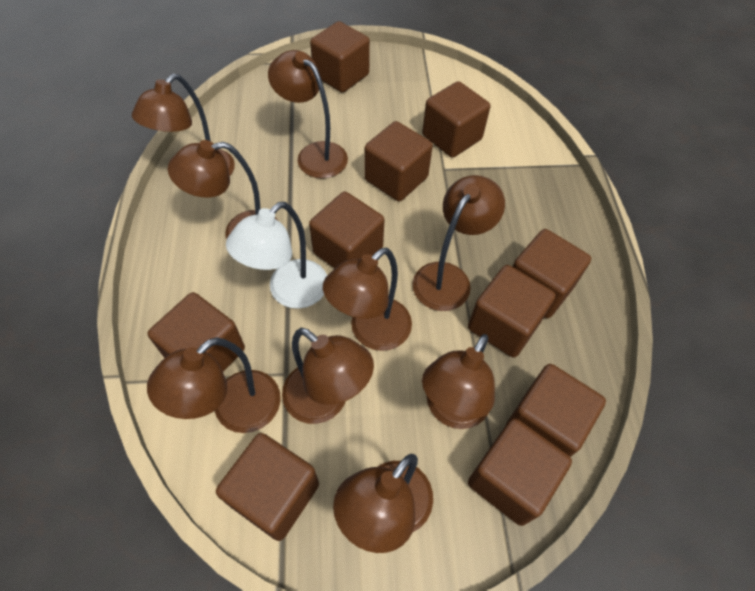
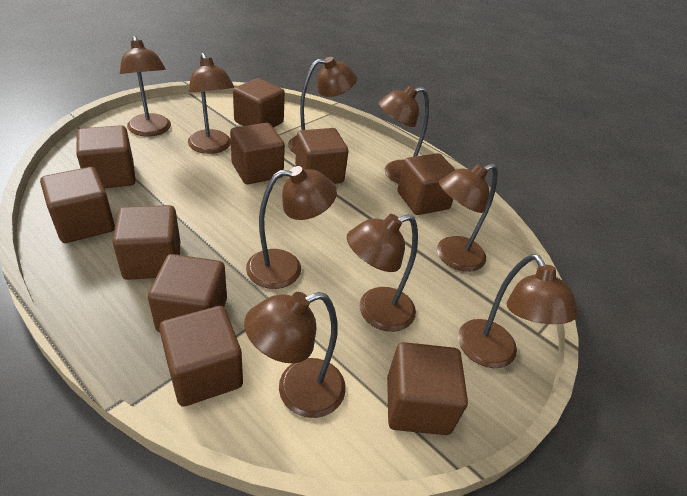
white lamp: 1 -> 0

